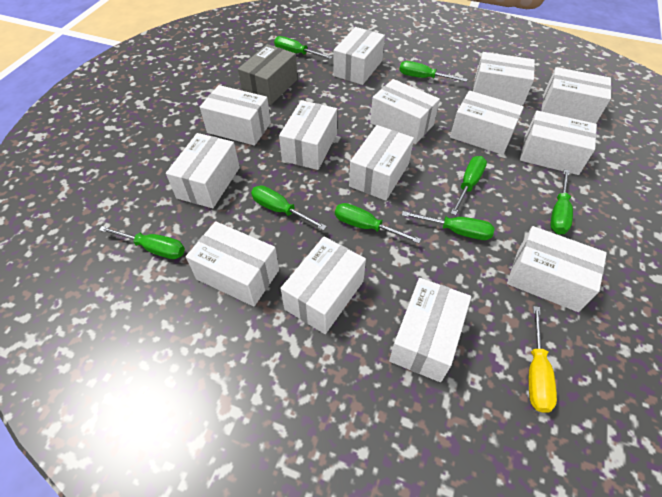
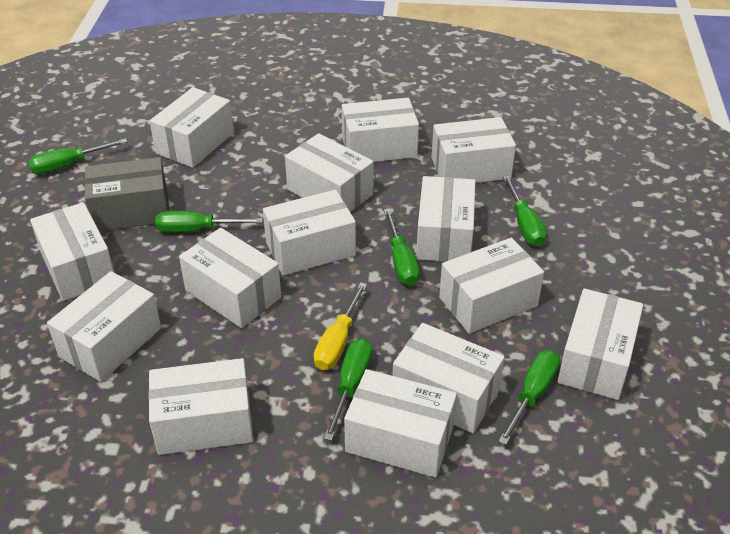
green screwdriver: 8 -> 6

